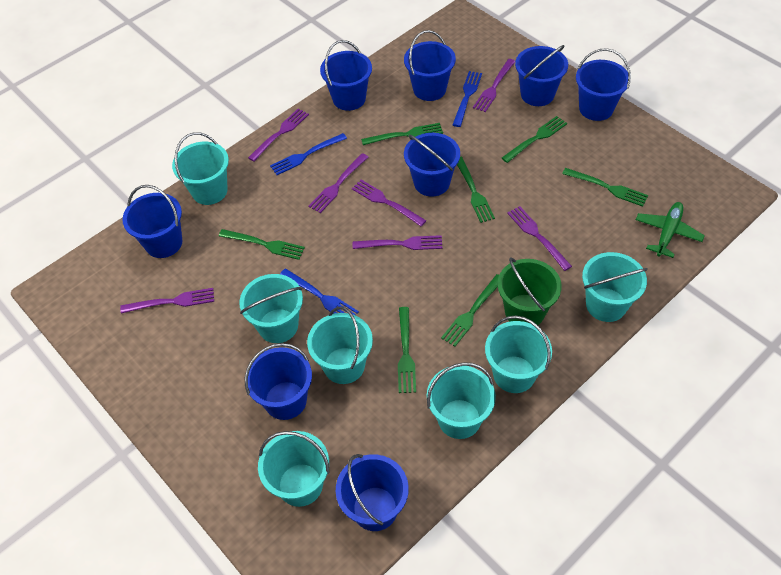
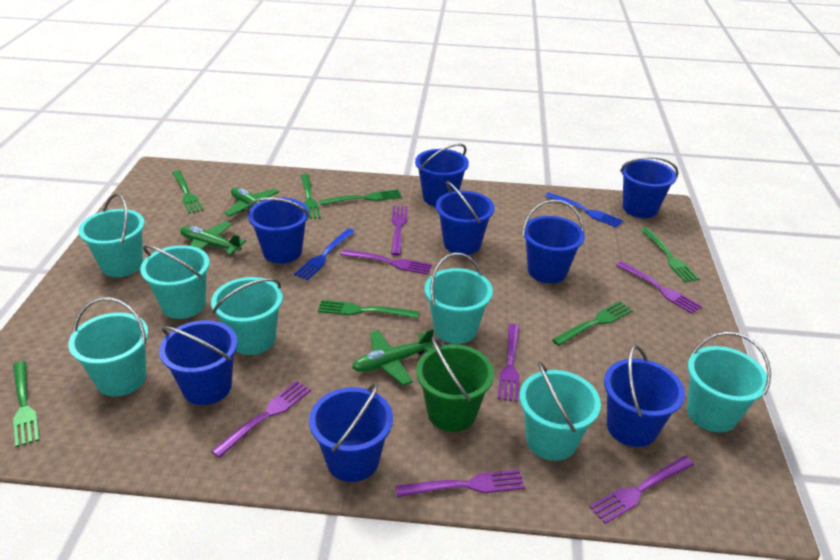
blue fork: 3 -> 2
green plane: 1 -> 3

